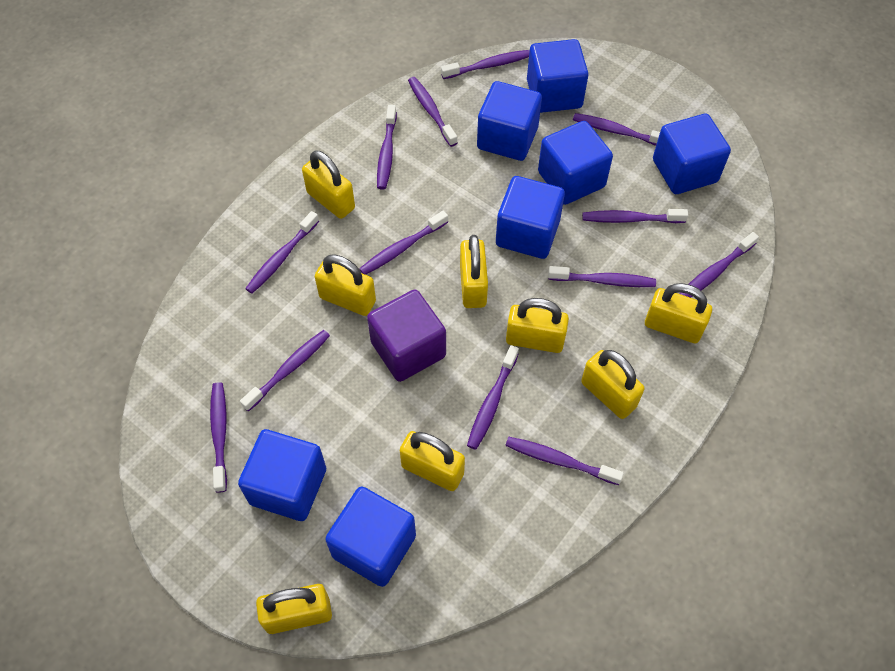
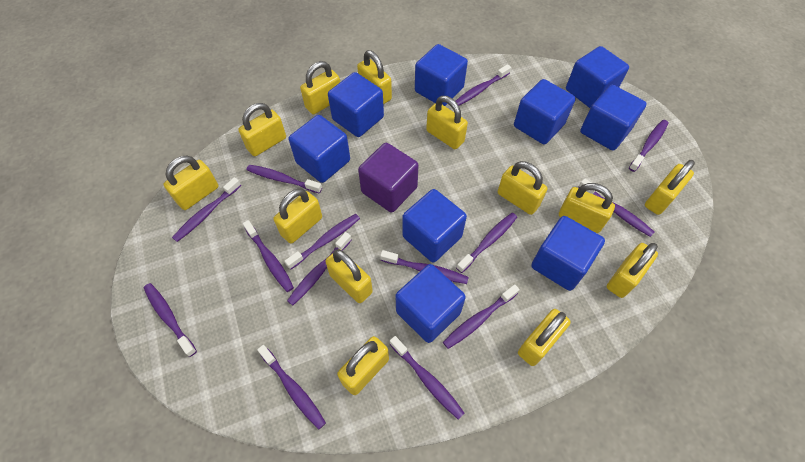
blue cube: 7 -> 9
purple toothbrush: 13 -> 14
yellow padlock: 8 -> 13

